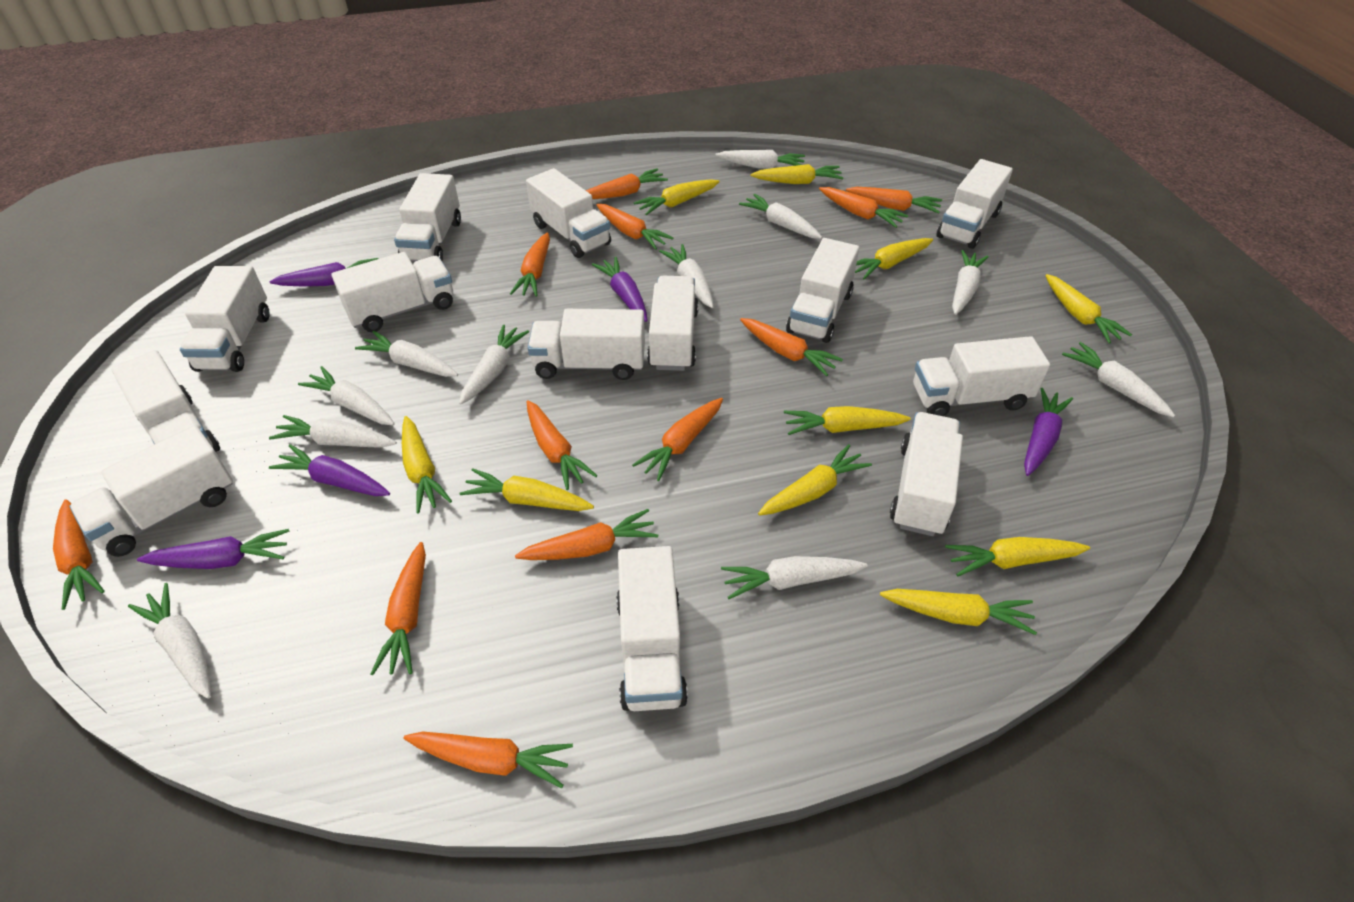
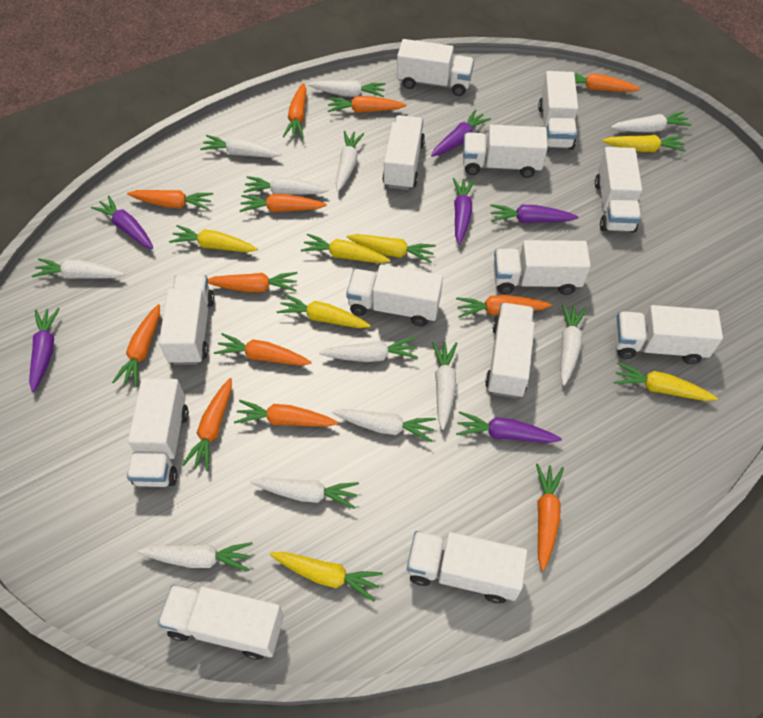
purple carrot: 5 -> 6
white carrot: 11 -> 12
yellow carrot: 10 -> 7

